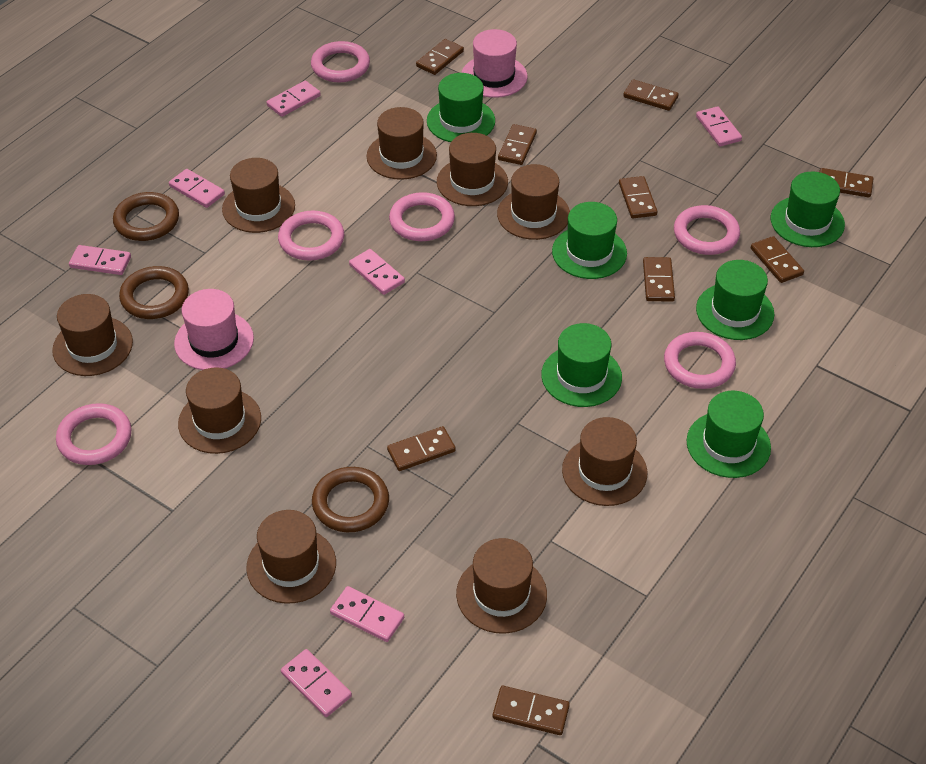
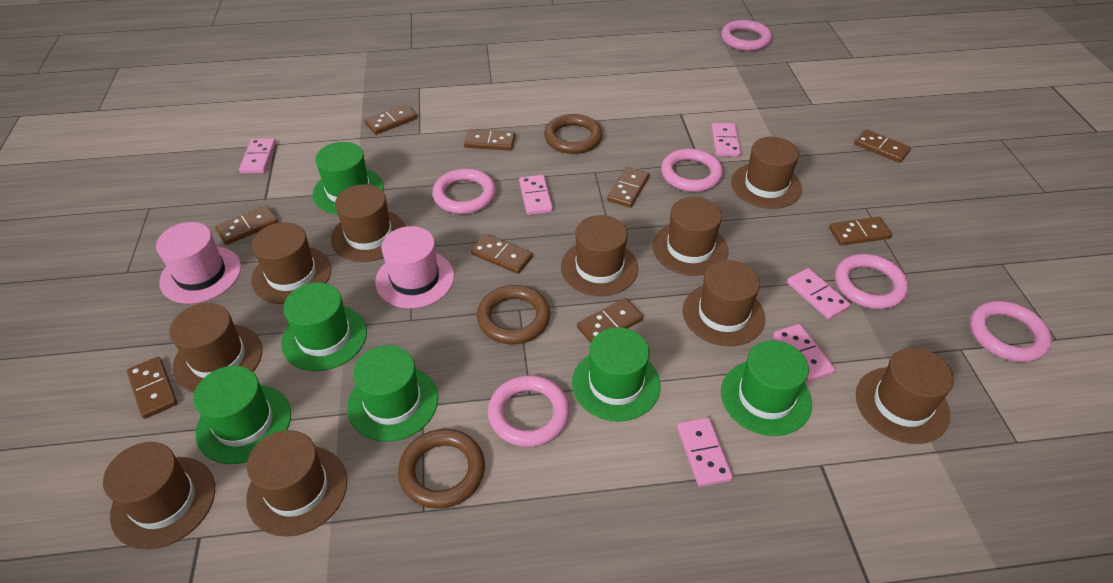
brown hat: 9 -> 10
pink domino: 7 -> 6

